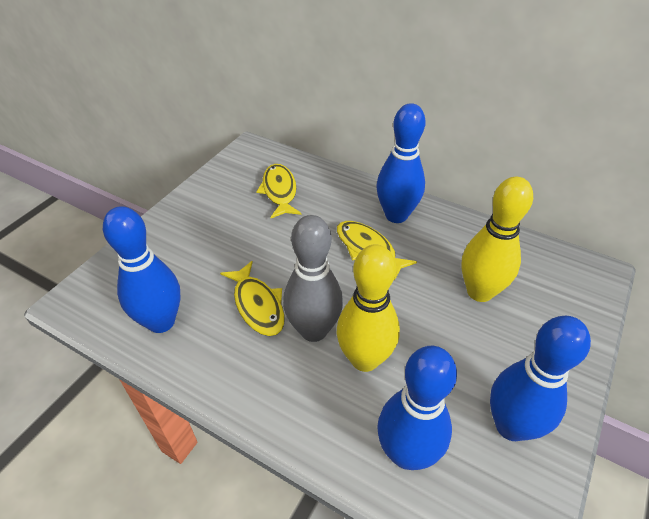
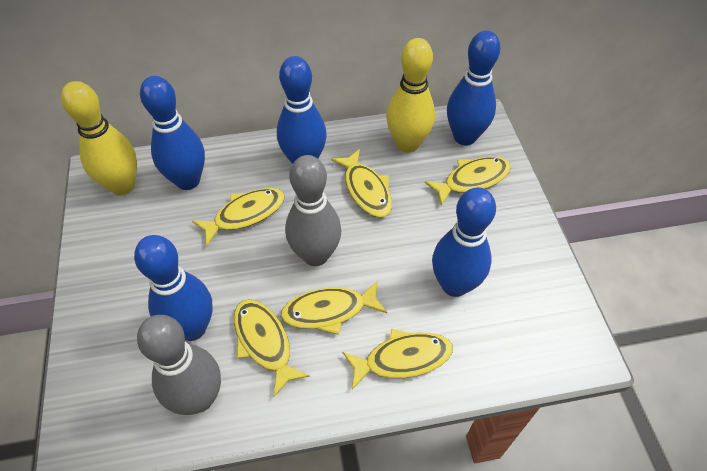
blue bowling pin: 4 -> 5
grey bowling pin: 1 -> 2
yellow fish: 3 -> 6

